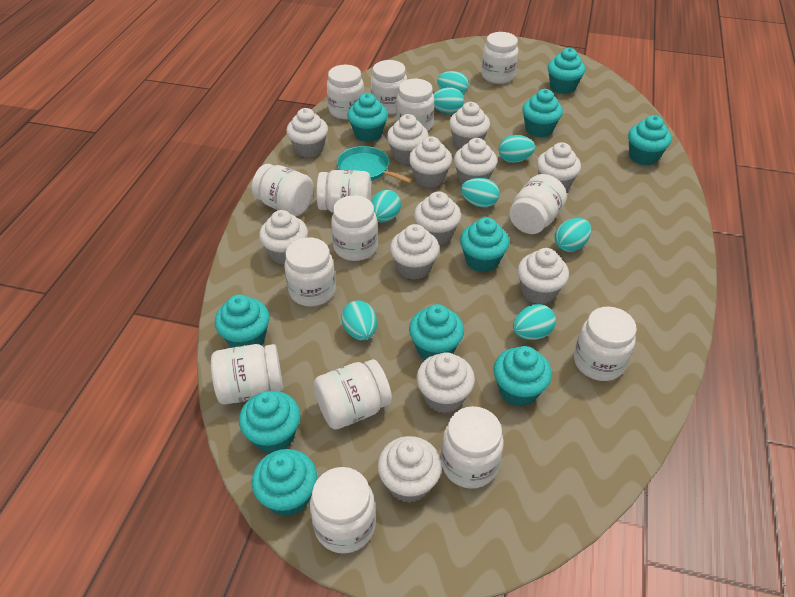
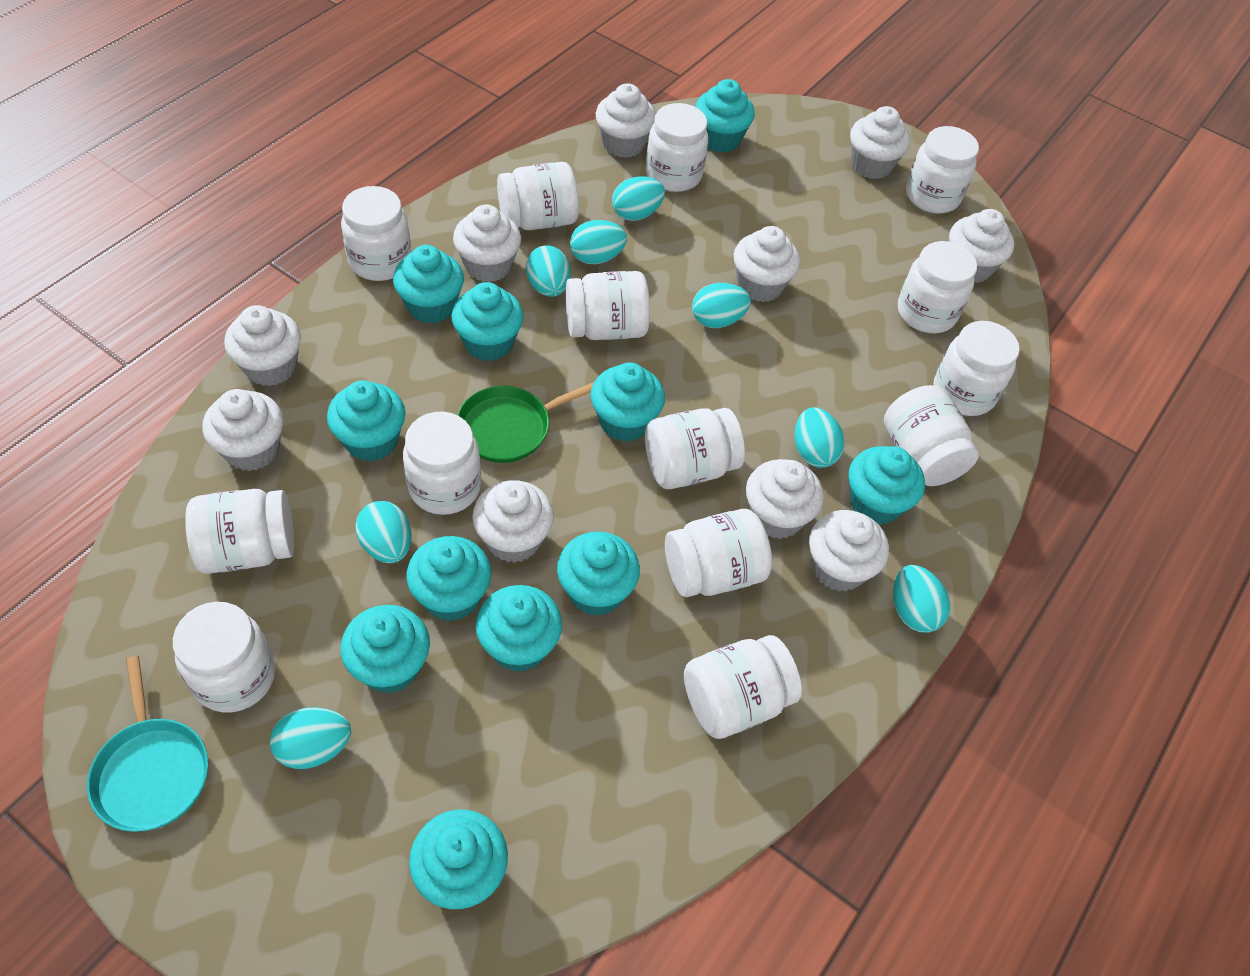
green pan: 0 -> 1
turquoise cupcake: 10 -> 11
white cupcake: 12 -> 10

